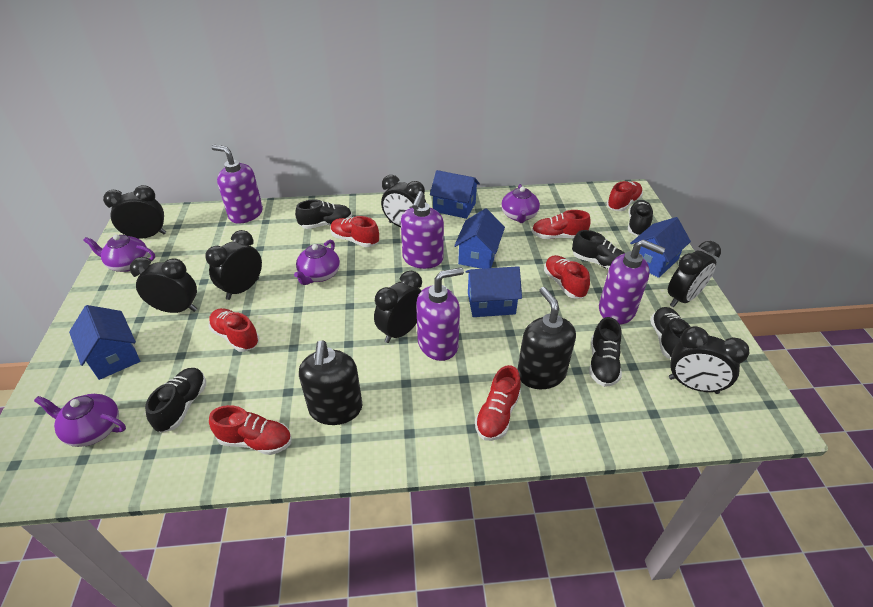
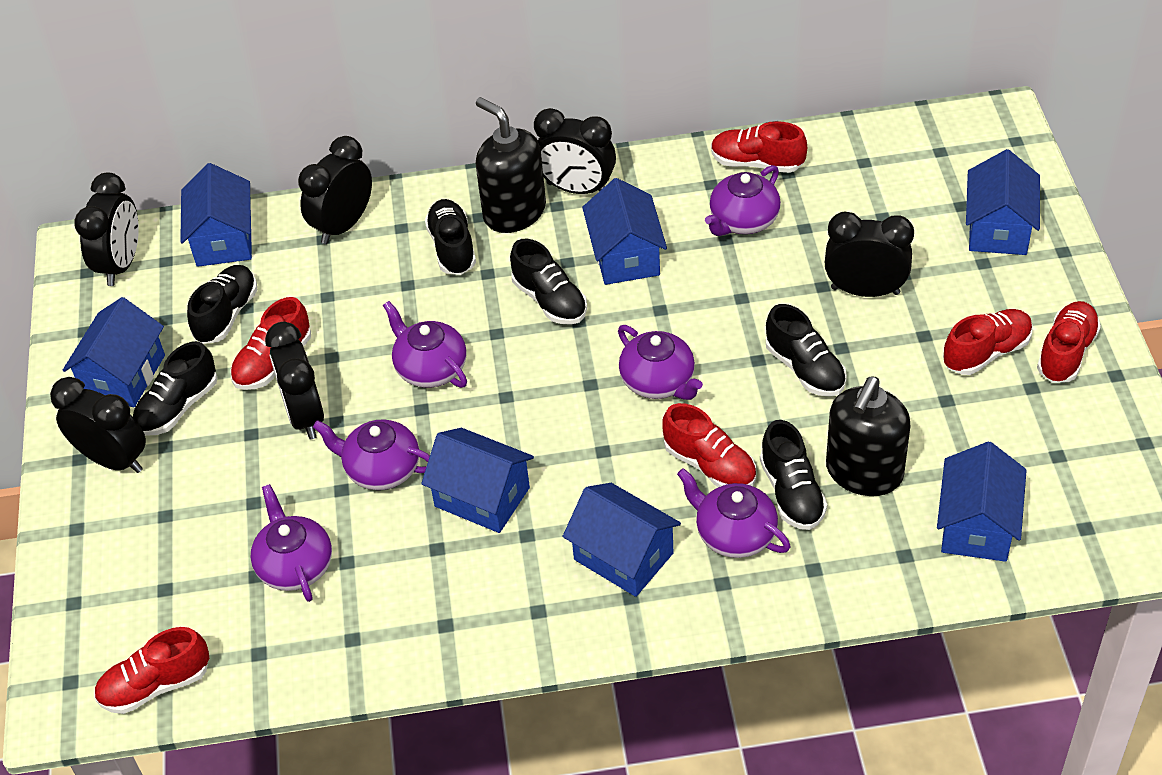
black clock: 7 -> 6
blue house: 5 -> 7
purple soap dispenser: 4 -> 0
purple teapot: 4 -> 6
red shoe: 7 -> 6

